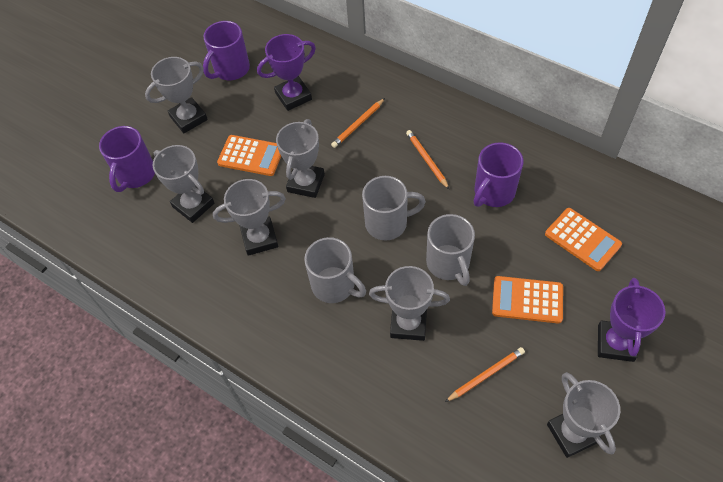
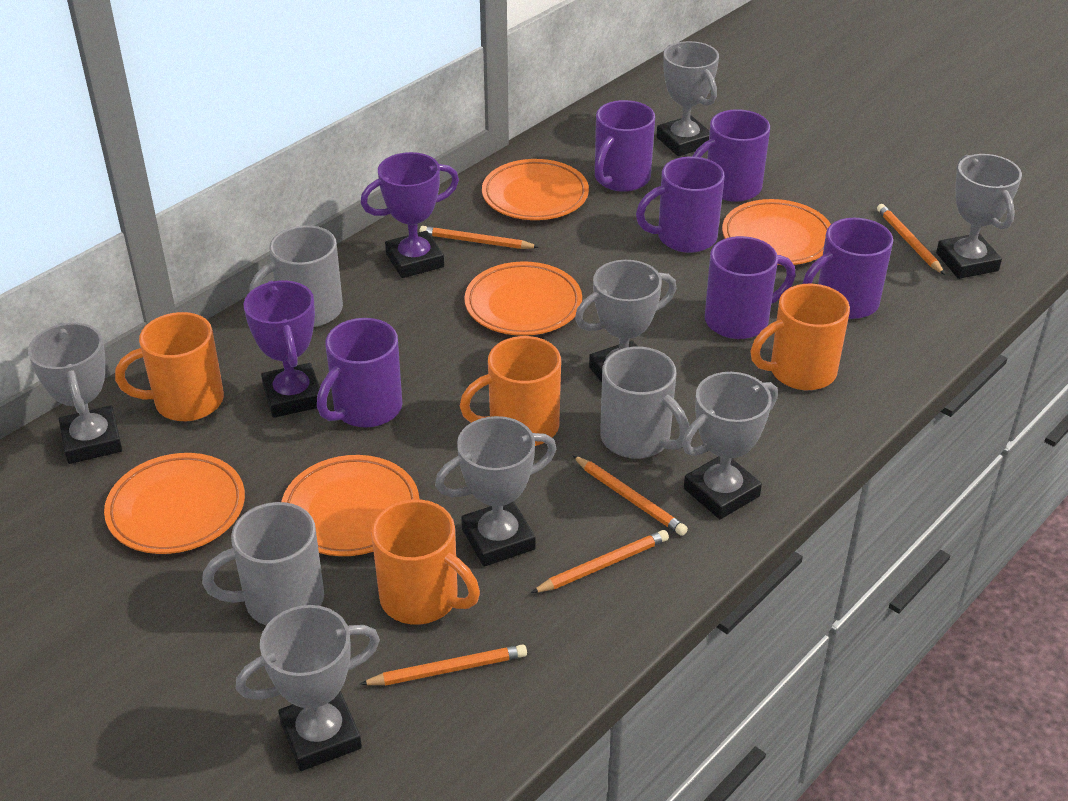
grey trophy: 6 -> 7
orange calculator: 3 -> 0
orange mug: 0 -> 4
orange pencil: 3 -> 5
orange plate: 0 -> 5
purple mug: 3 -> 6

